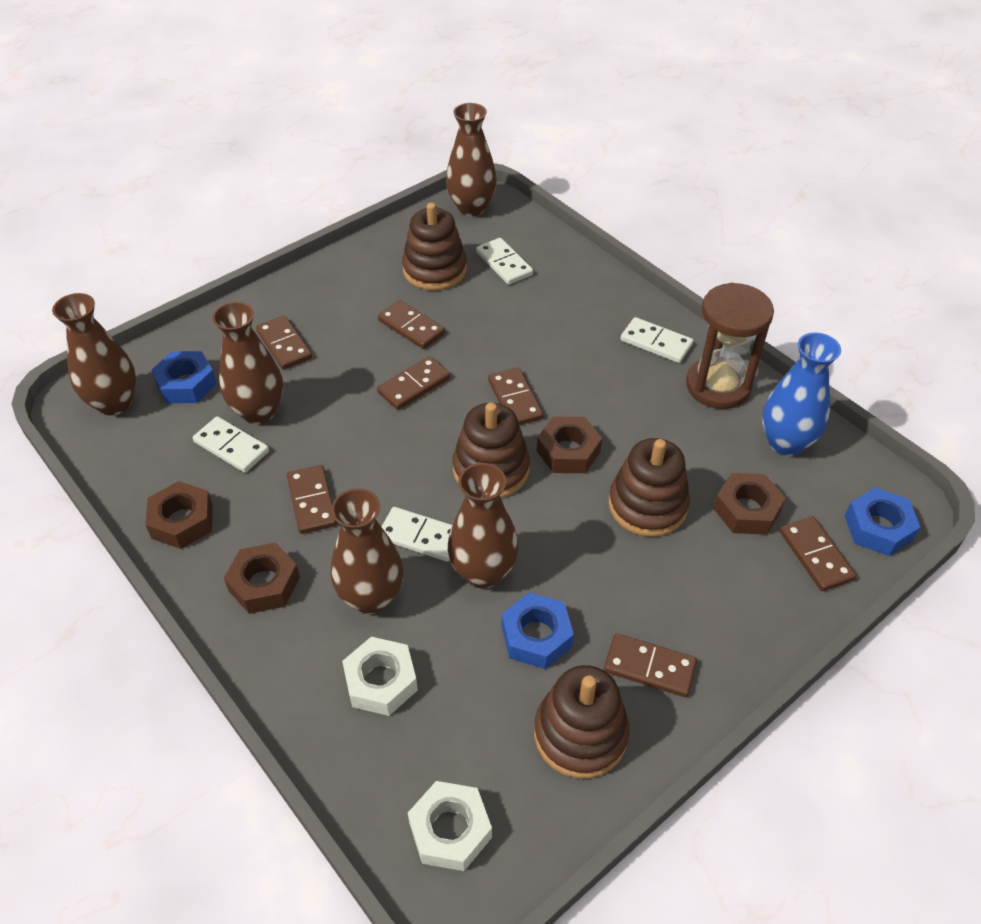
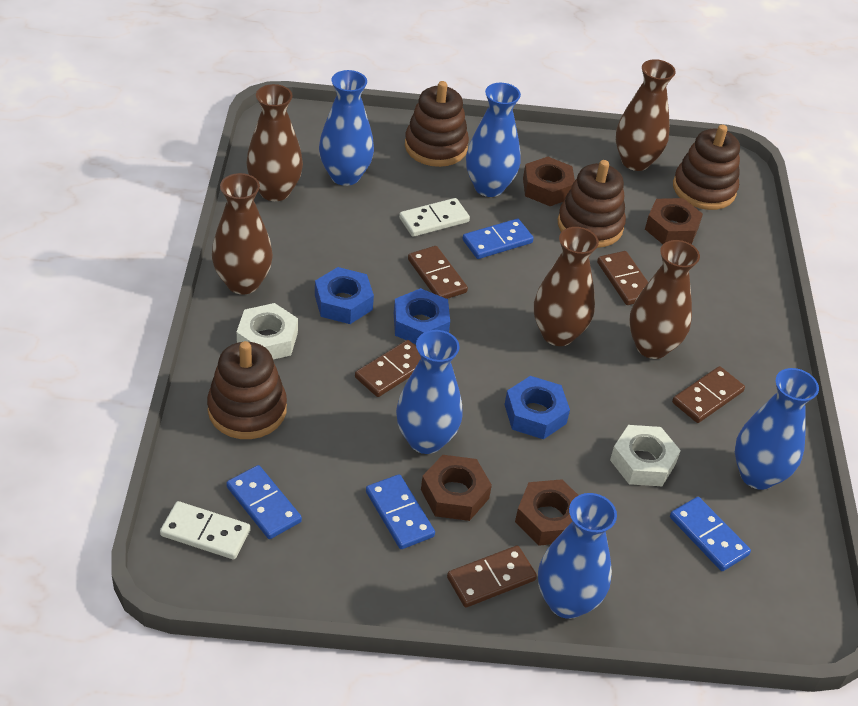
blue domino: 0 -> 4
blue vase: 1 -> 5
brown domino: 7 -> 5
brown hourglass: 1 -> 0
white domino: 4 -> 2

